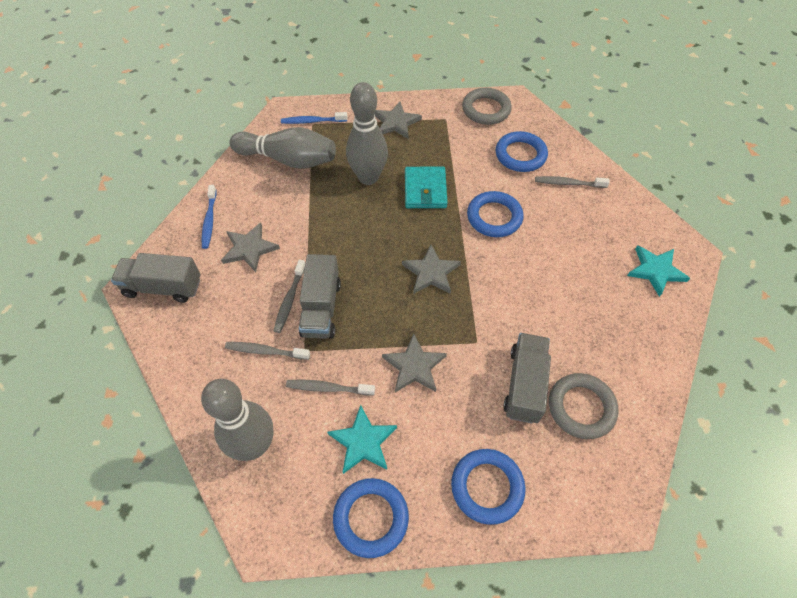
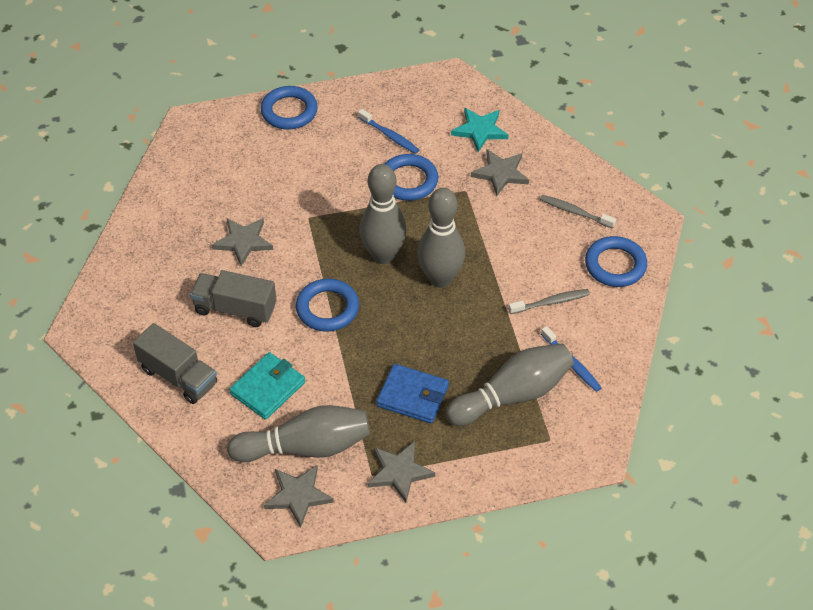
blue wallet: 0 -> 1
grey bowling pin: 3 -> 4
grey ring: 2 -> 0
grey toothbrush: 4 -> 2
grey truck: 3 -> 2
turquoise star: 2 -> 1

